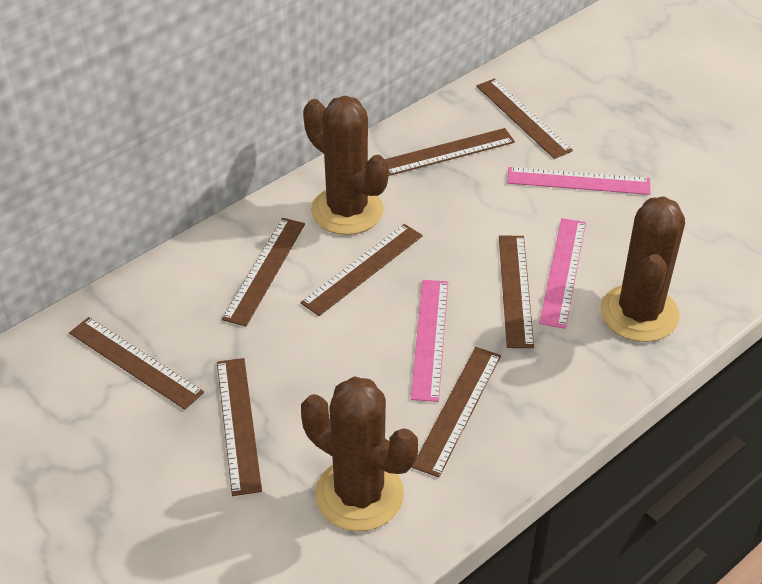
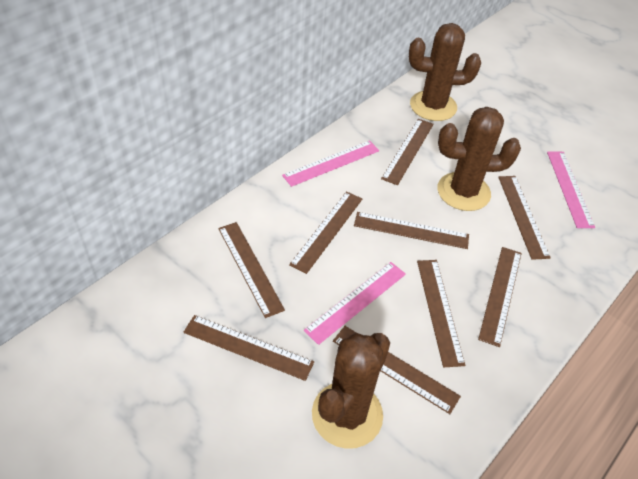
brown ruler: 8 -> 9

